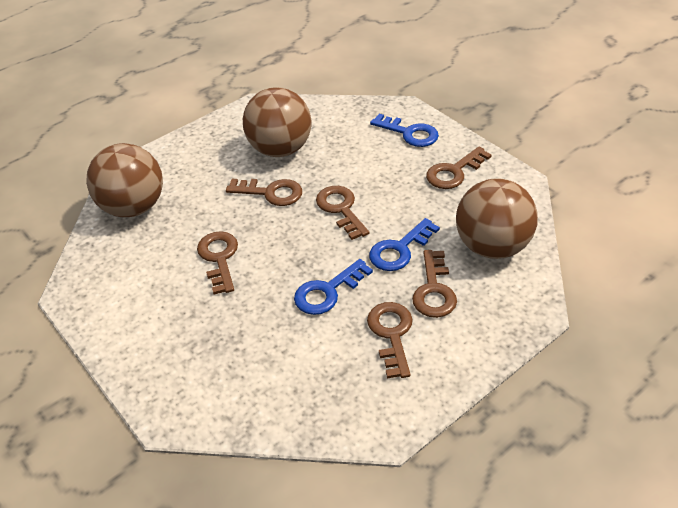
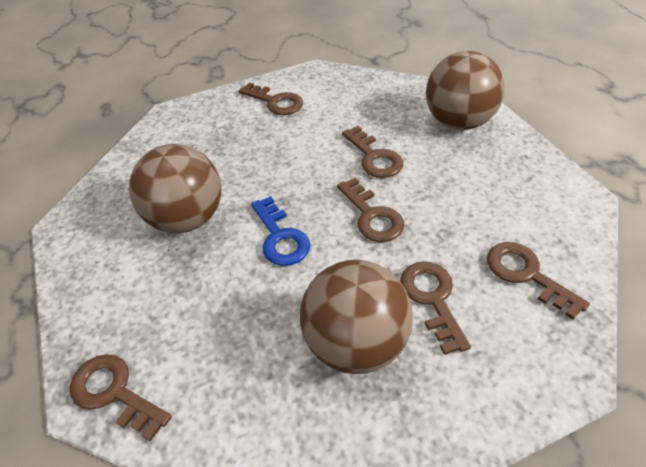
blue key: 3 -> 1

